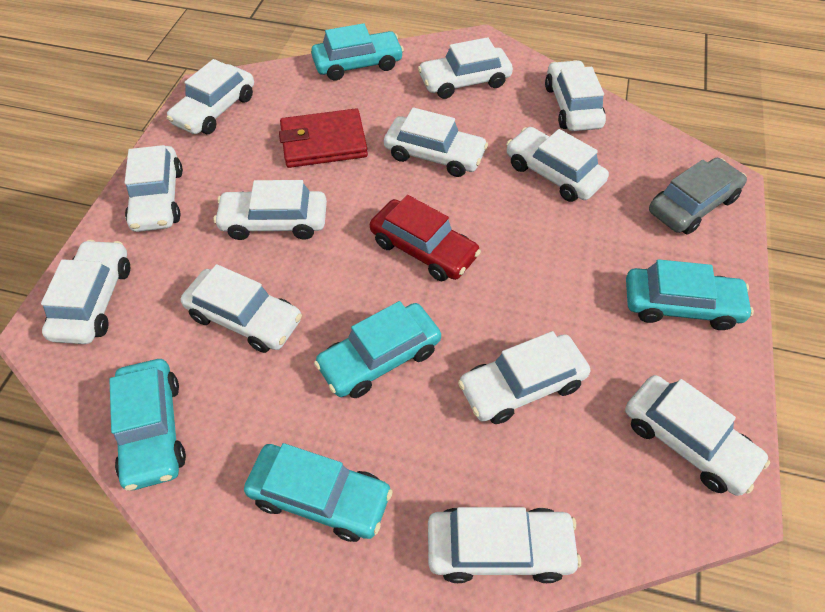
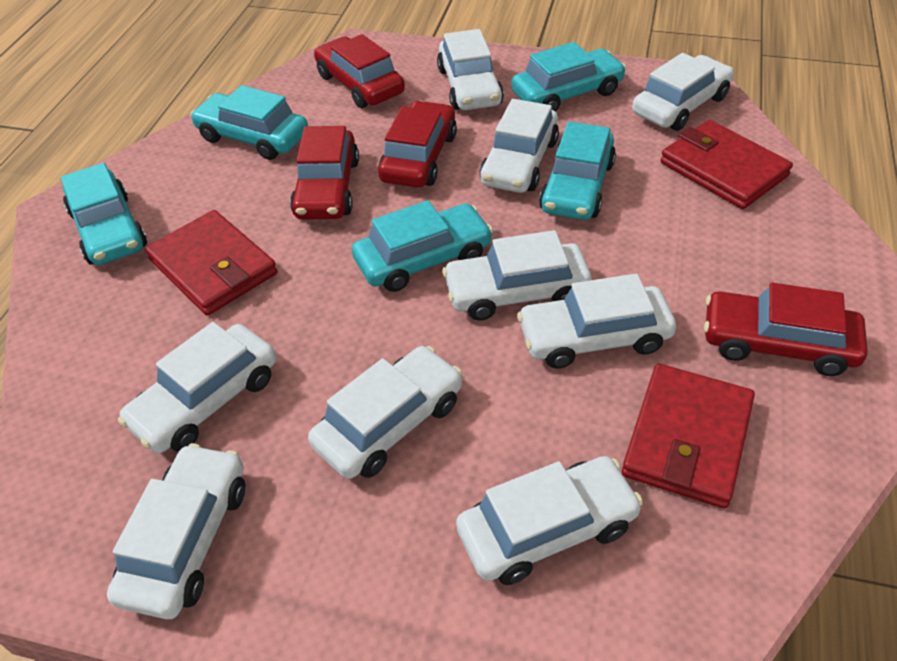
grey car: 1 -> 0
red car: 1 -> 4
red wallet: 1 -> 3
white car: 12 -> 9

